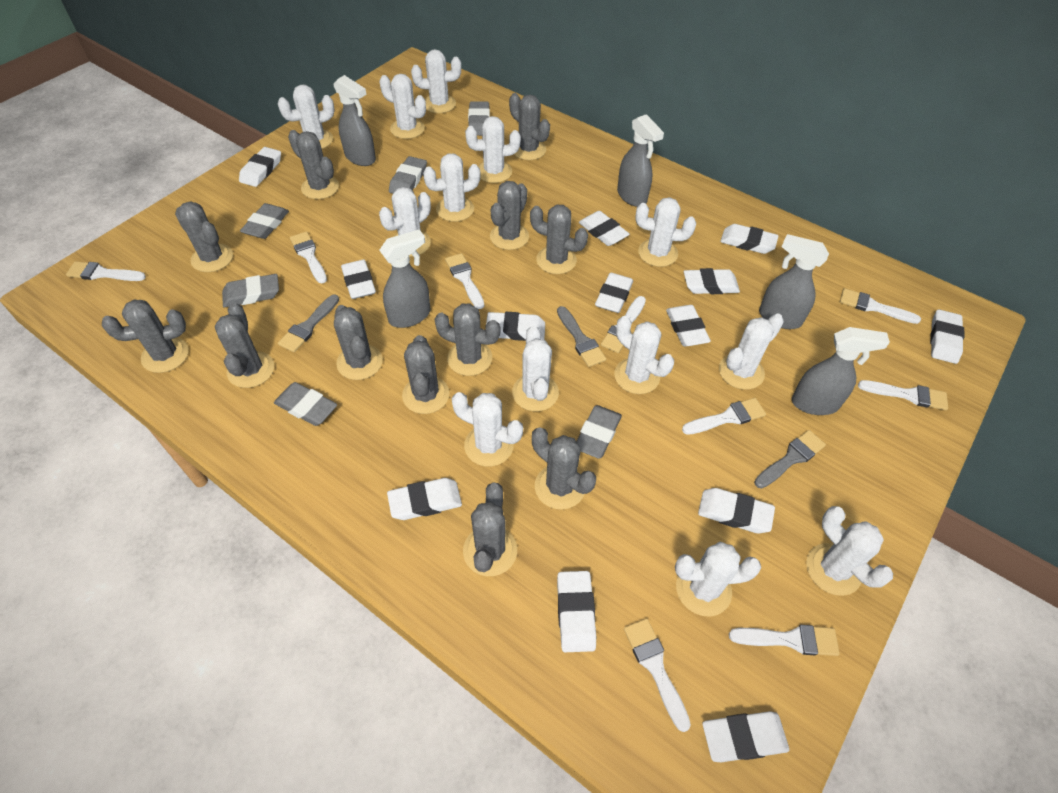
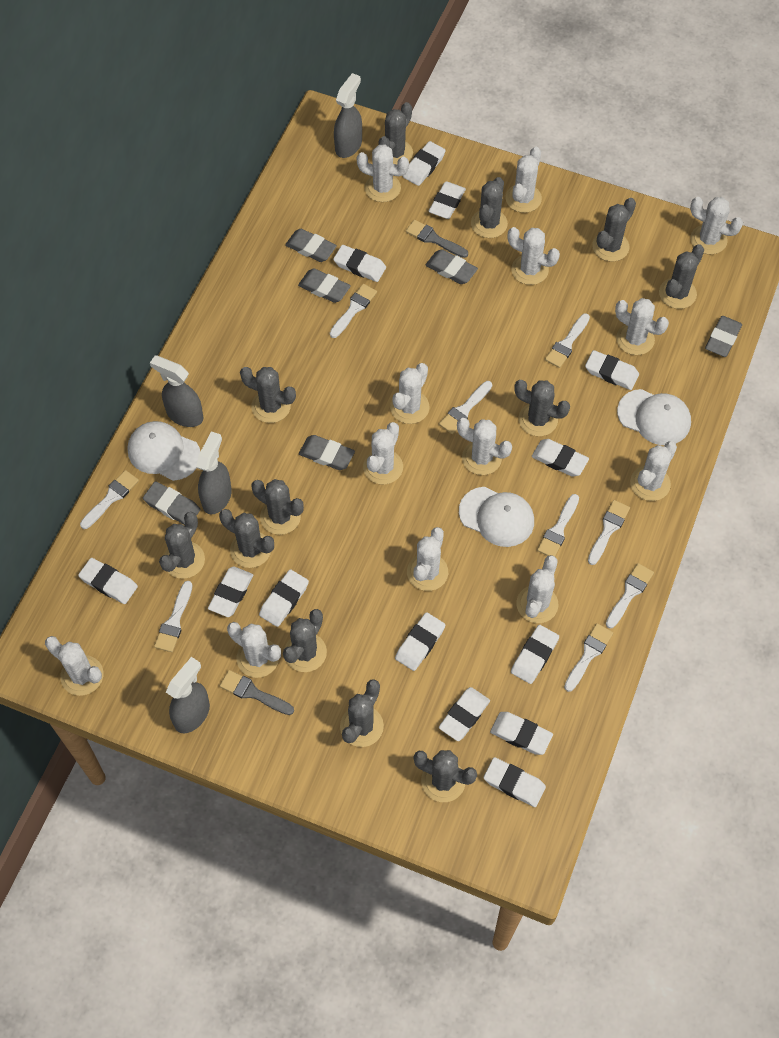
grey brush: 3 -> 2
grey spray bottle: 5 -> 4
white cap: 0 -> 3

